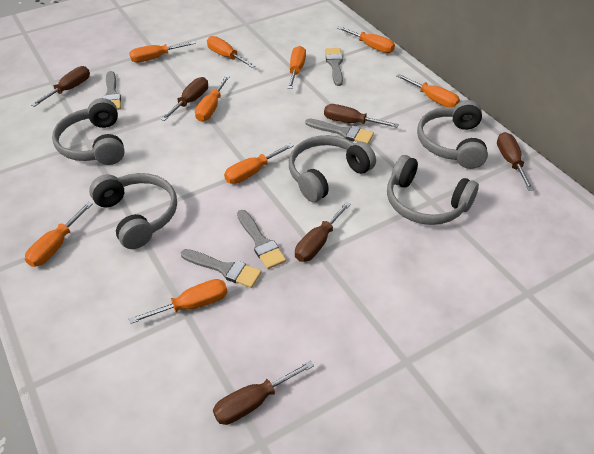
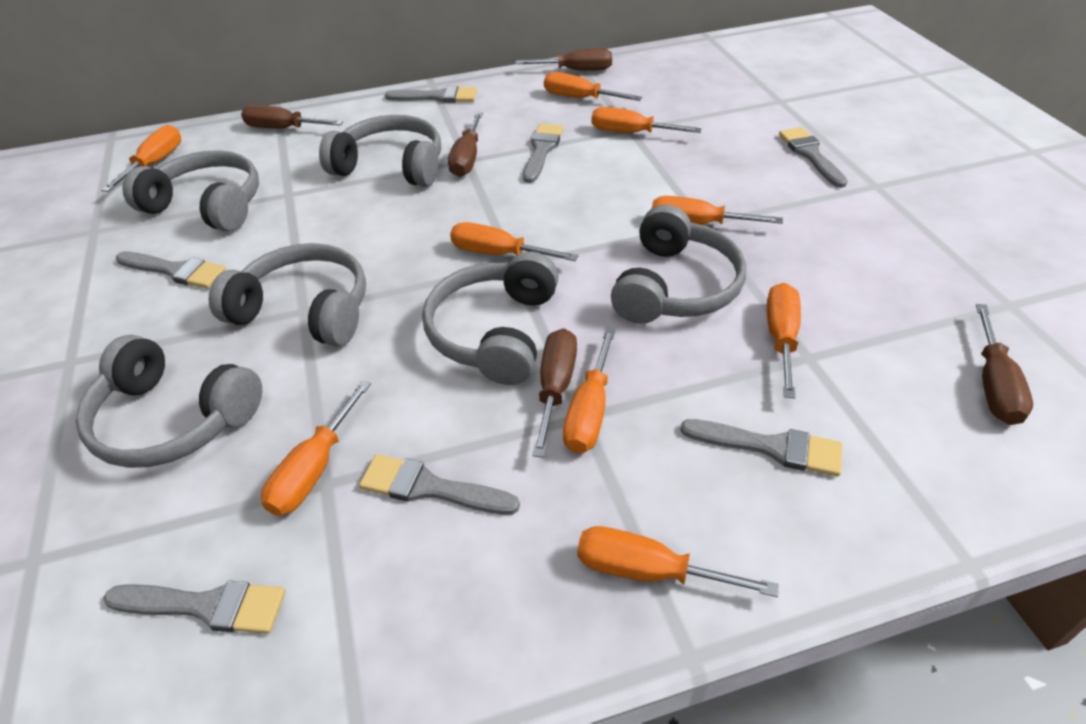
brown screwdriver: 6 -> 5
grey brush: 5 -> 7
grey headphones: 5 -> 6

